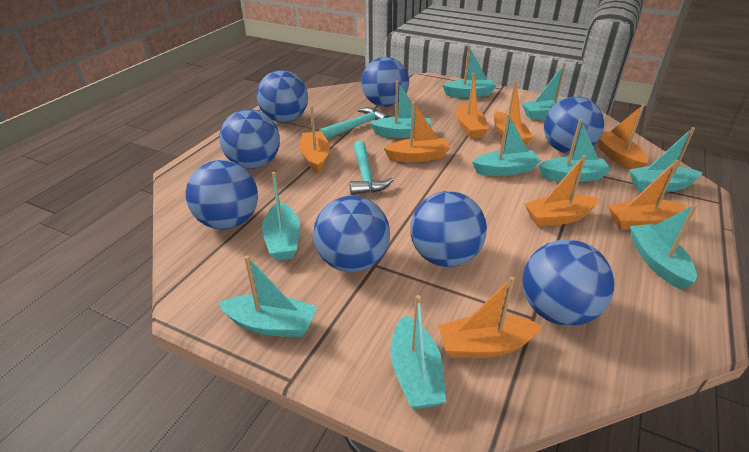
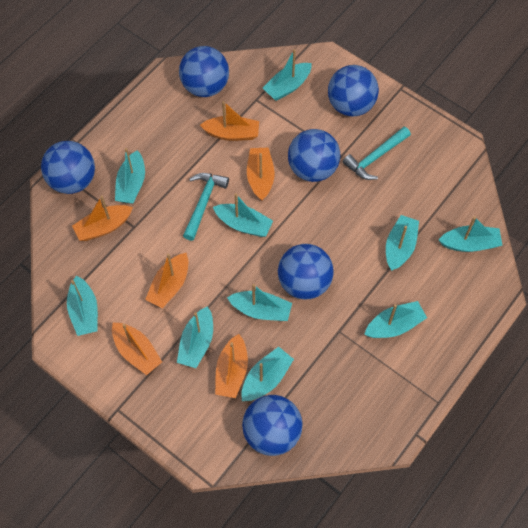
blue ball: 8 -> 6
orange boat: 8 -> 6

